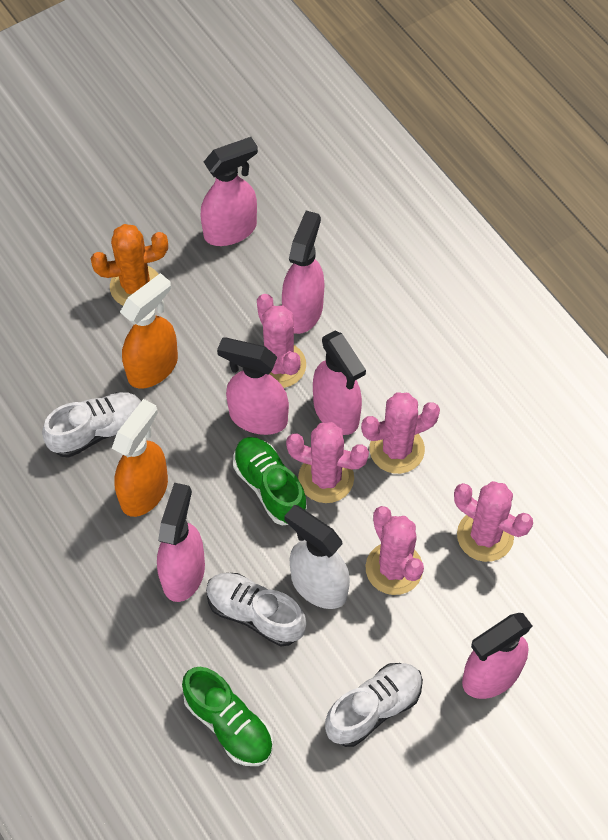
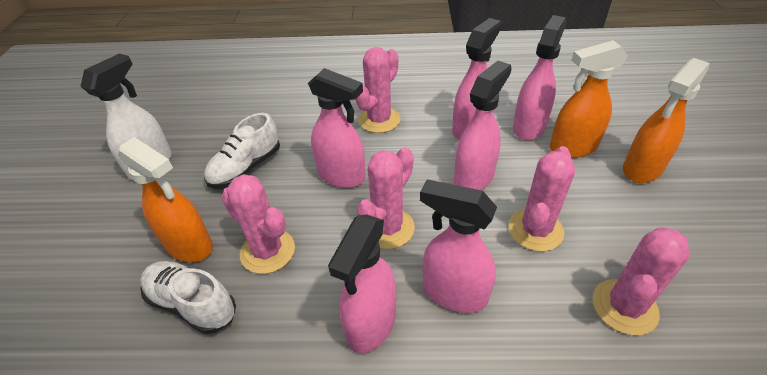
green shoe: 2 -> 0
orange cactus: 1 -> 0
orange spray bottle: 2 -> 3
white shoe: 3 -> 2

